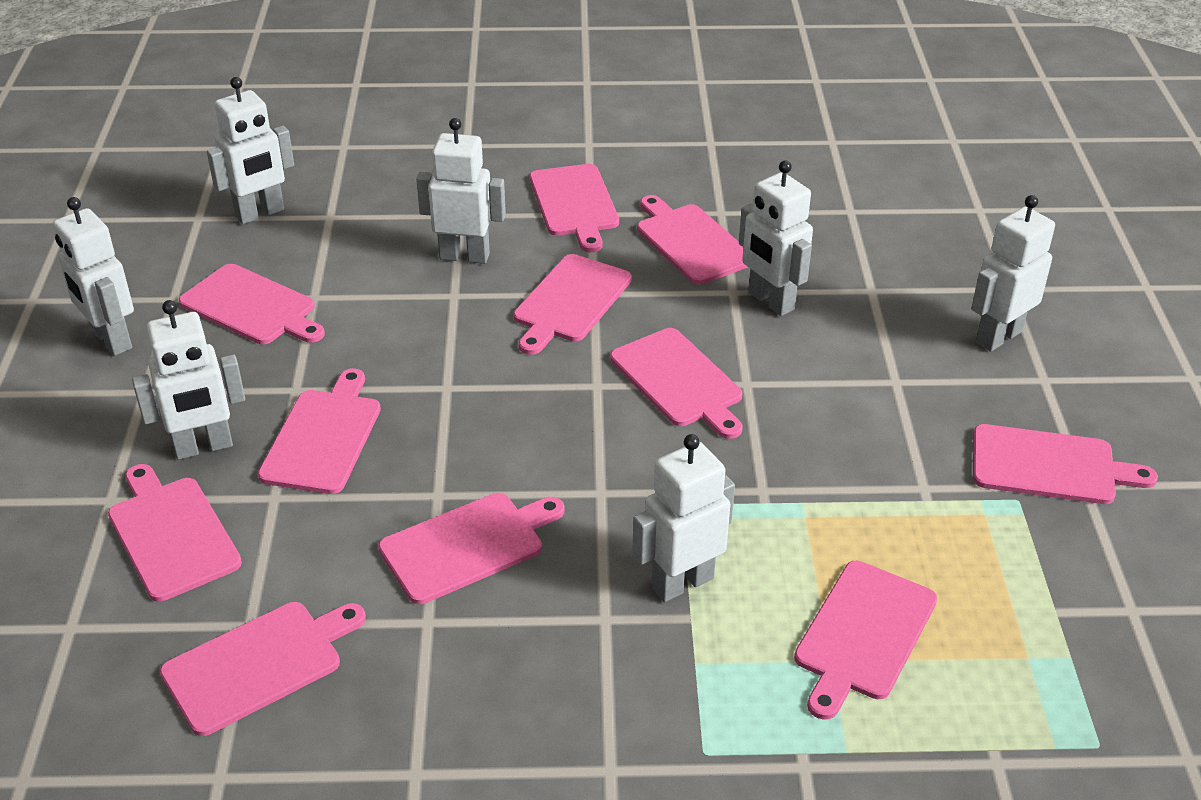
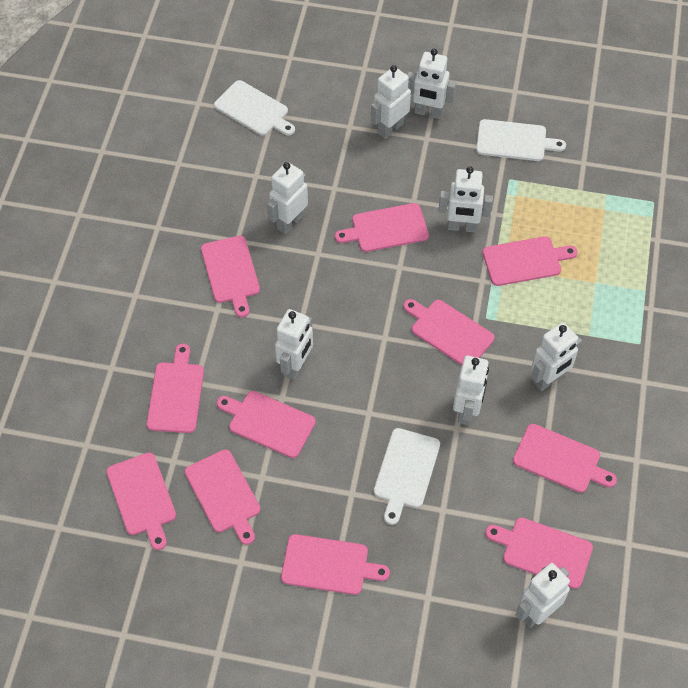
white cutting board: 0 -> 3
white robot: 7 -> 8

